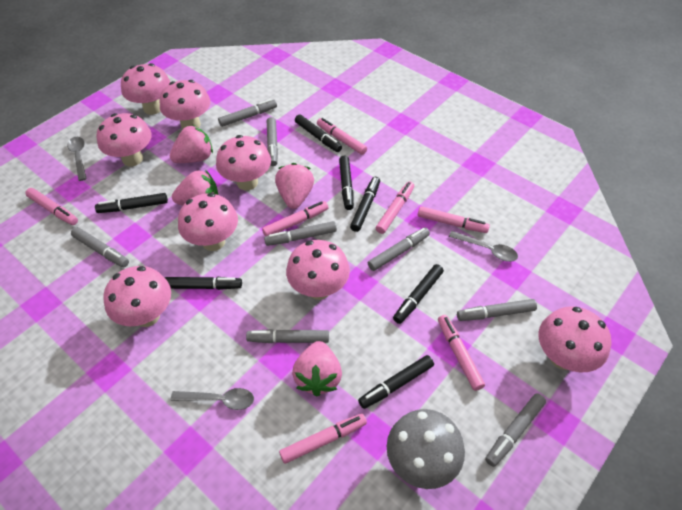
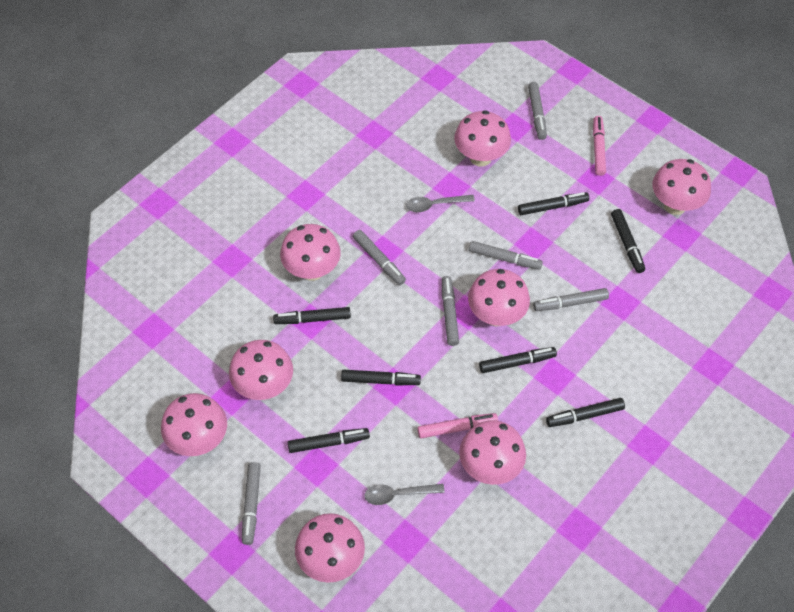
grey marker: 8 -> 6
grey mushroom: 1 -> 0
grey spoon: 3 -> 2
pink marker: 7 -> 2
pink strawberry: 4 -> 0

